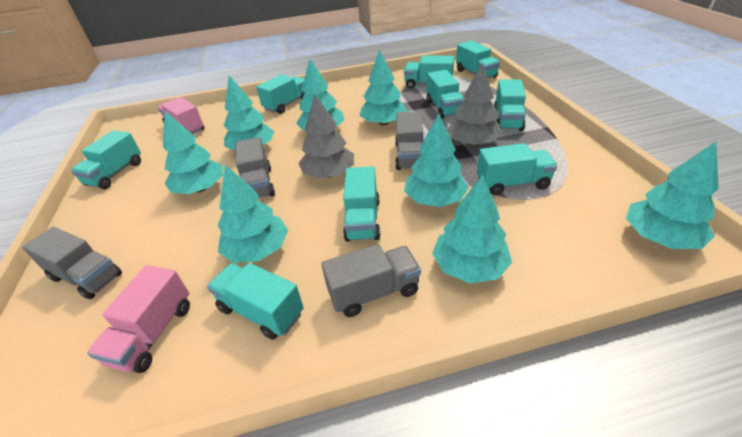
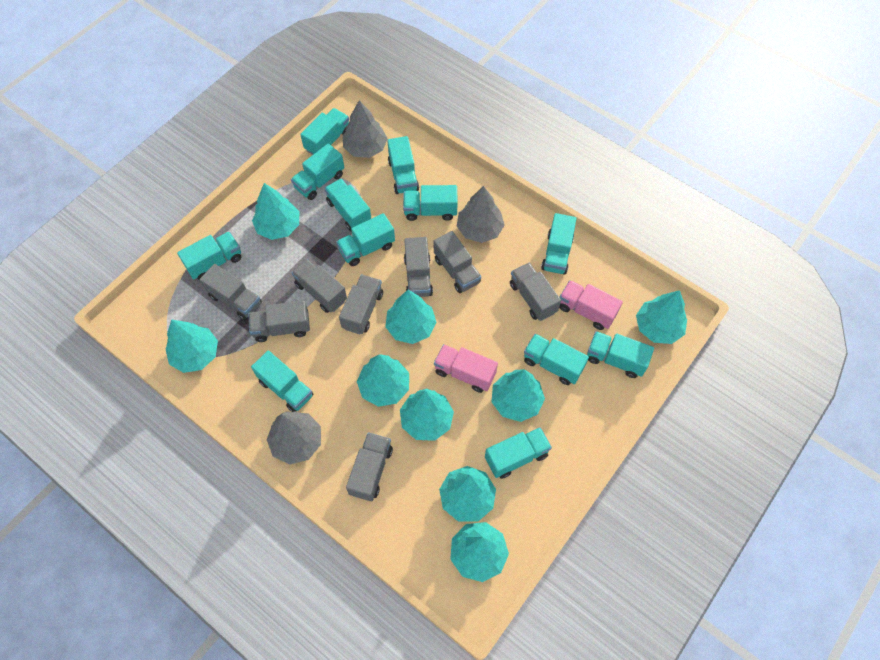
grey tree: 2 -> 3
grey truck: 4 -> 8
turquoise tree: 8 -> 9
turquoise truck: 9 -> 12

